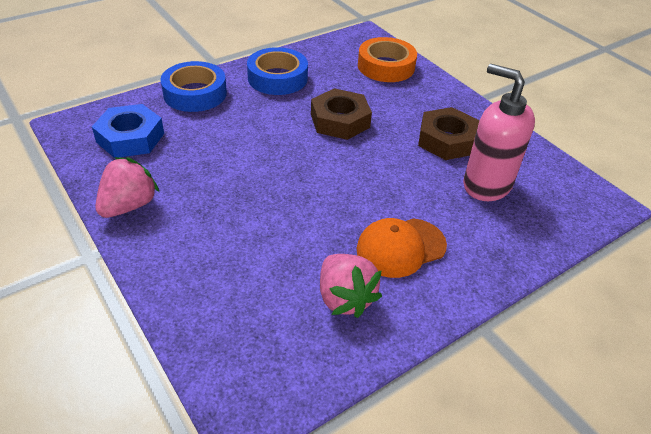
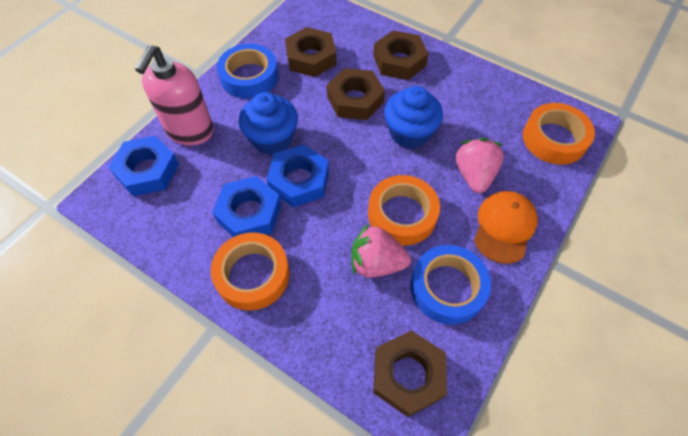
blue cupcake: 0 -> 2
blue nut: 1 -> 3
brown nut: 2 -> 4
orange tape: 1 -> 3

